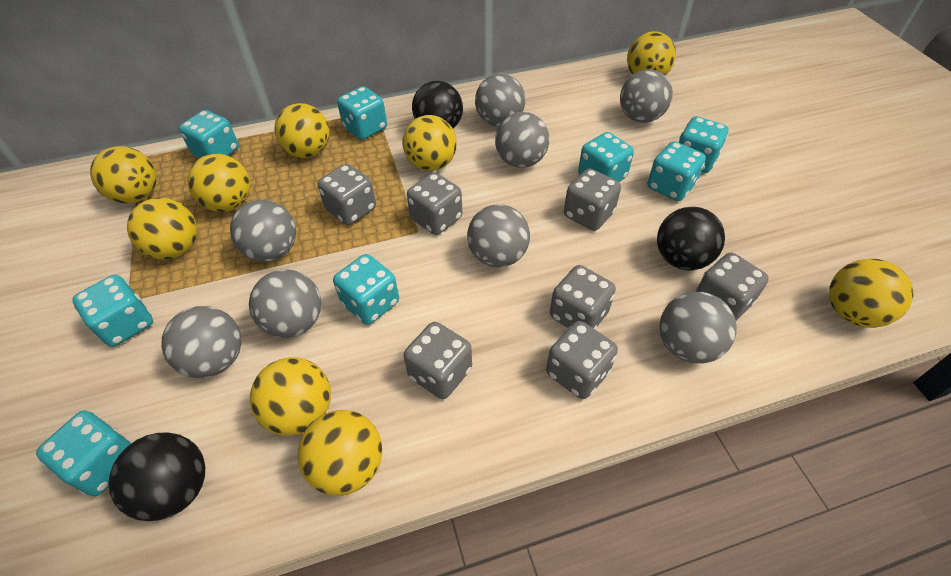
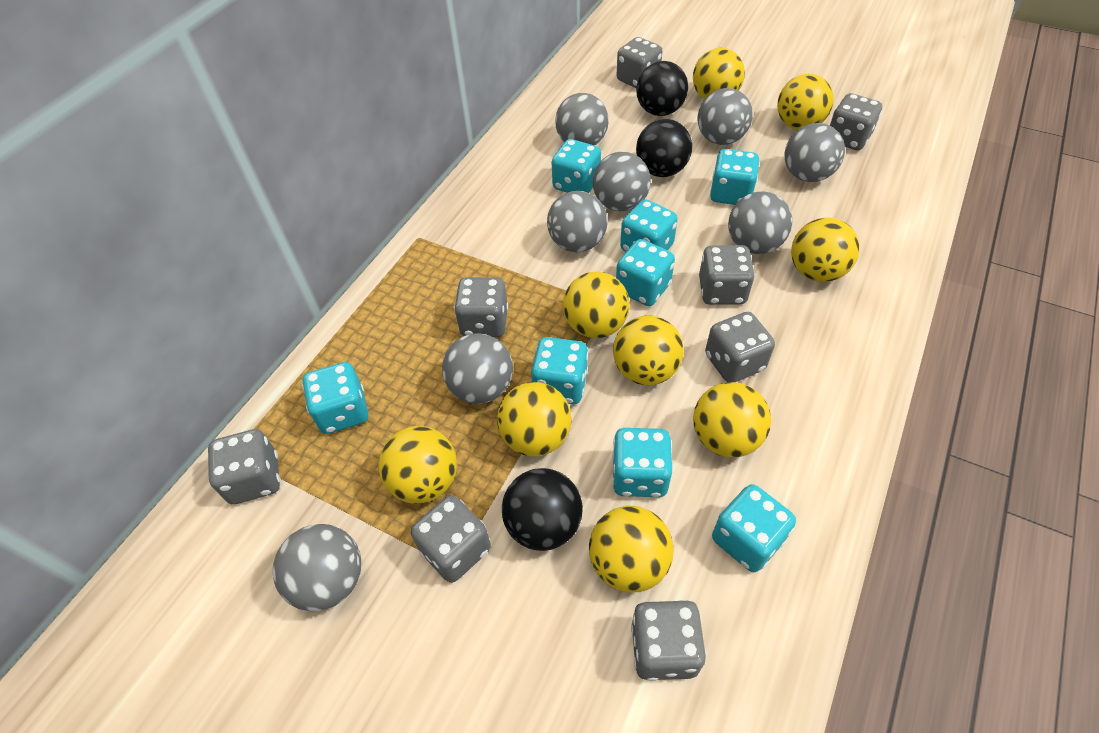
grey dice: 7 -> 8

